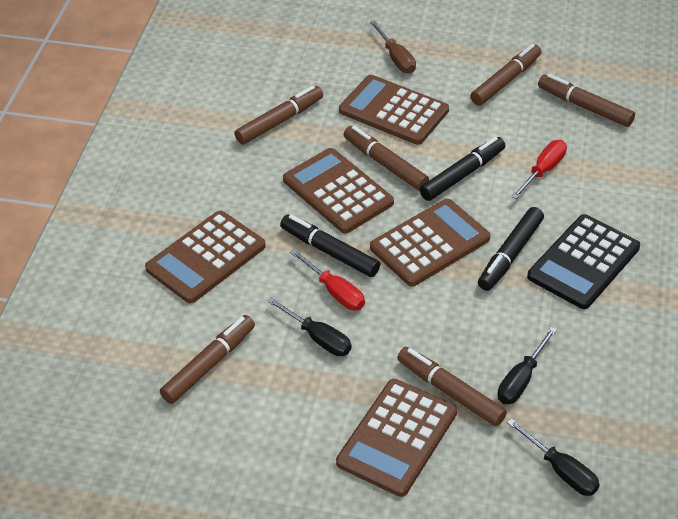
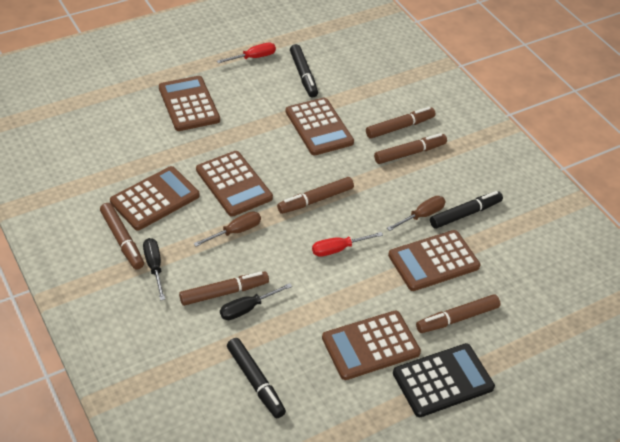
black screwdriver: 3 -> 2
brown calculator: 5 -> 6
brown screwdriver: 1 -> 2

